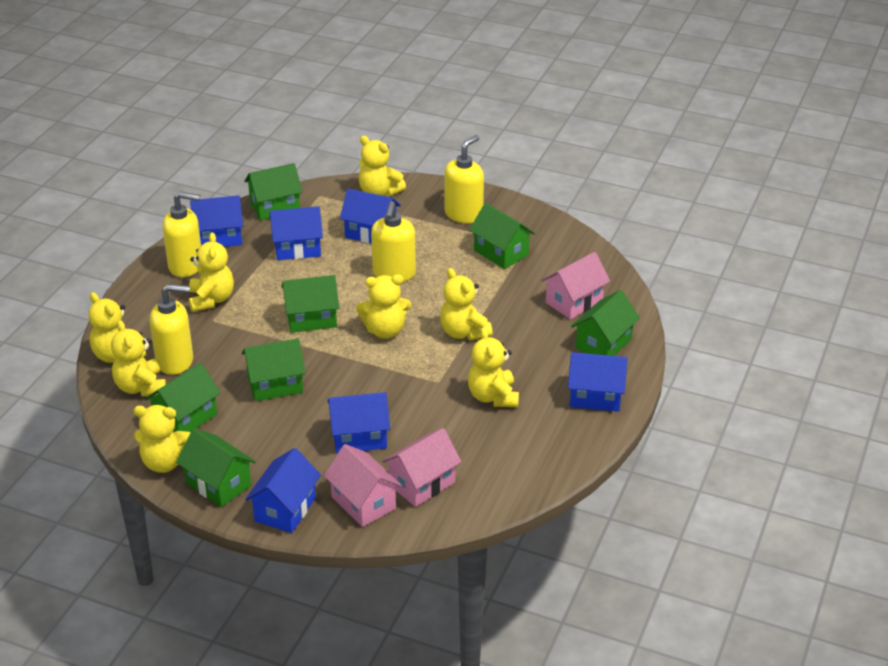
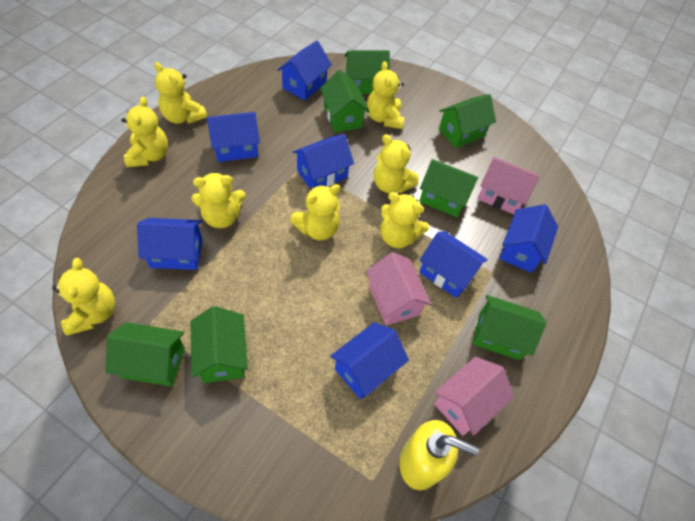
blue house: 6 -> 7
yellow soap dispenser: 4 -> 1

